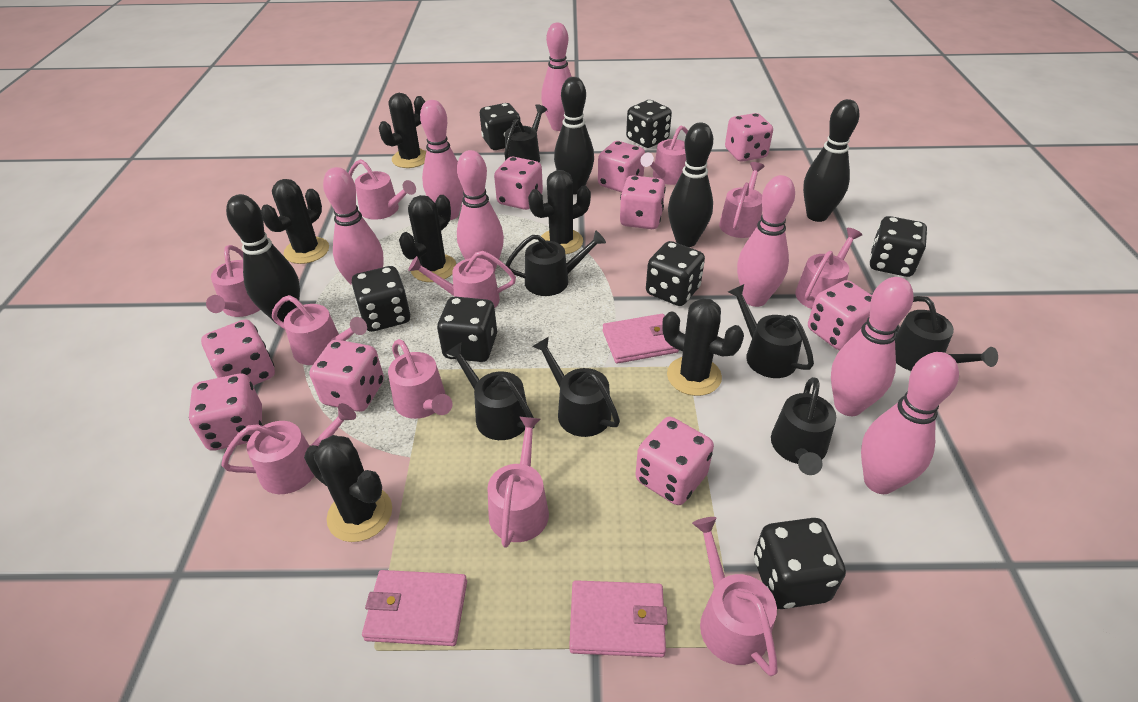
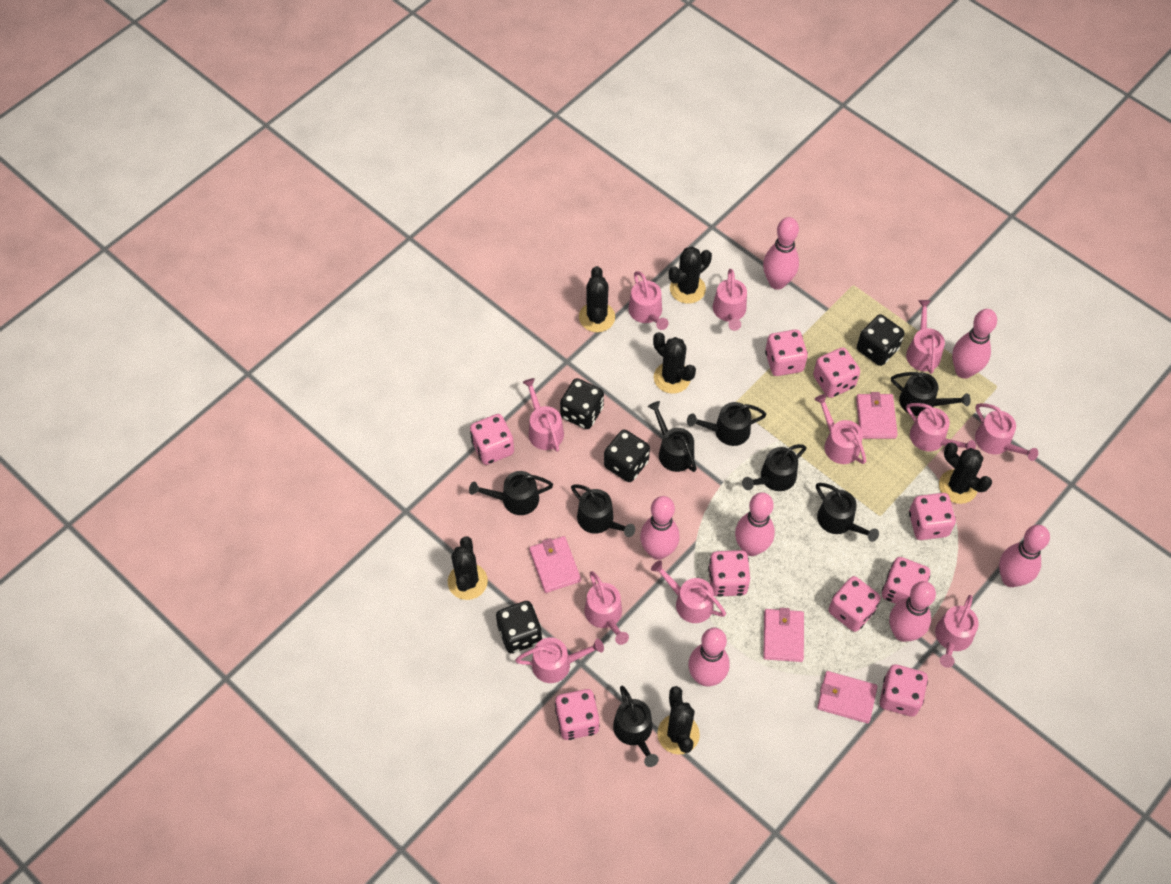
black bowling pin: 4 -> 0
black dice: 7 -> 4
black watering can: 7 -> 8
pink wallet: 3 -> 4

